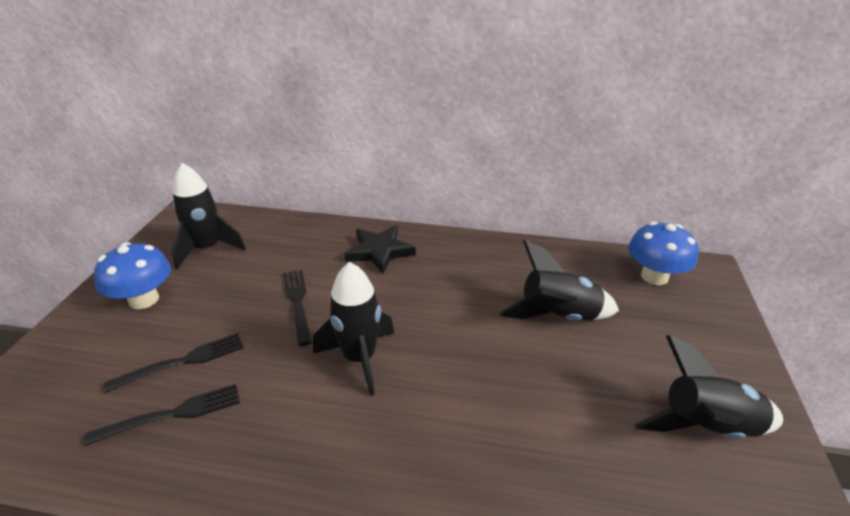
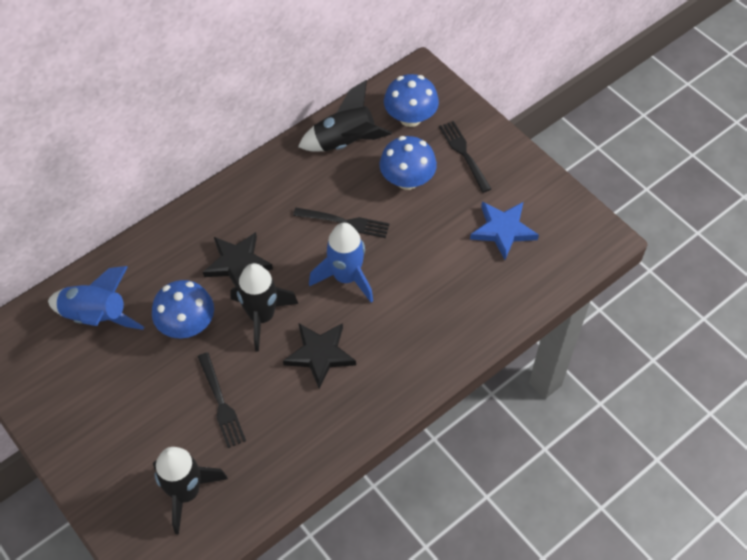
black rocket: 4 -> 3
black star: 1 -> 2
blue mushroom: 2 -> 3
blue rocket: 0 -> 2
blue star: 0 -> 1

